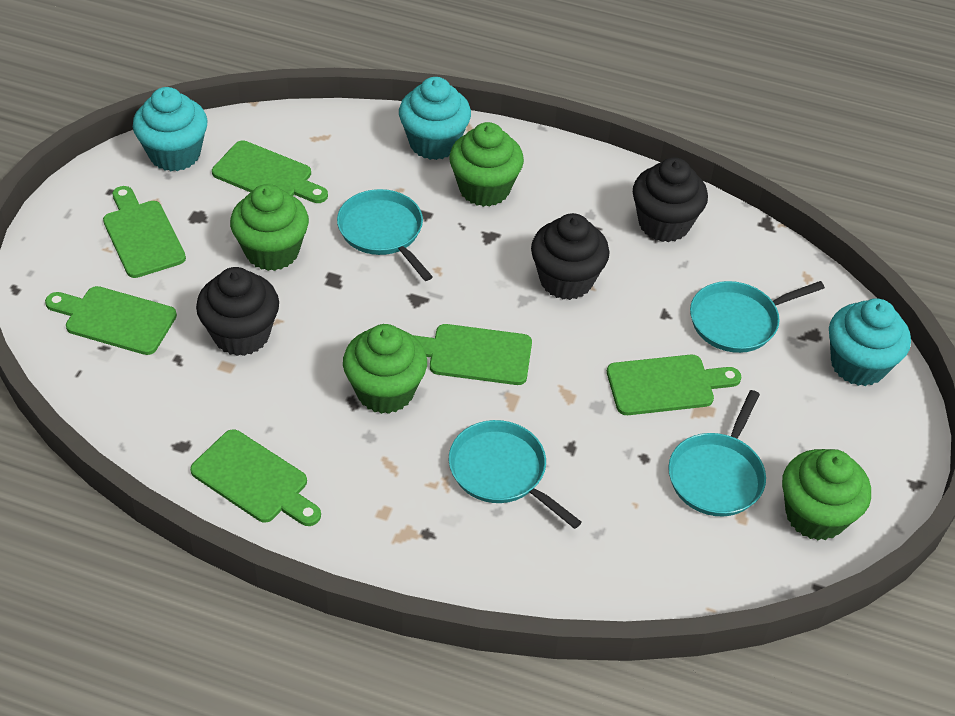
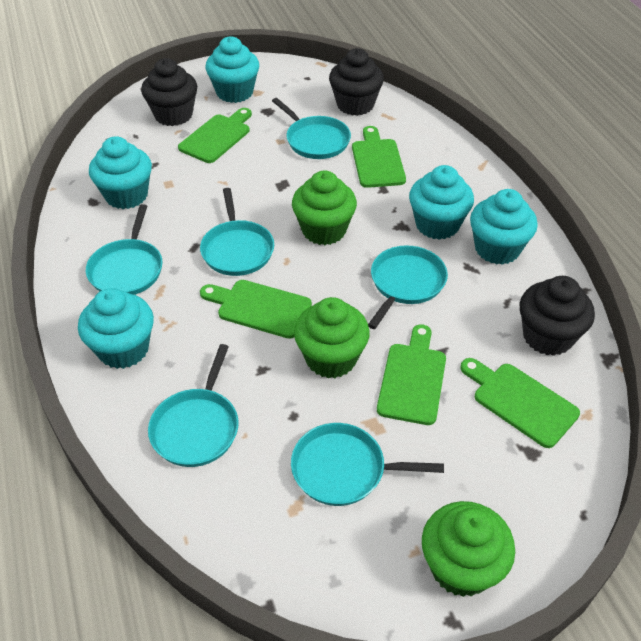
green cupcake: 4 -> 3
green cutting board: 6 -> 5
turquoise cupcake: 3 -> 5
turquoise pan: 4 -> 6

